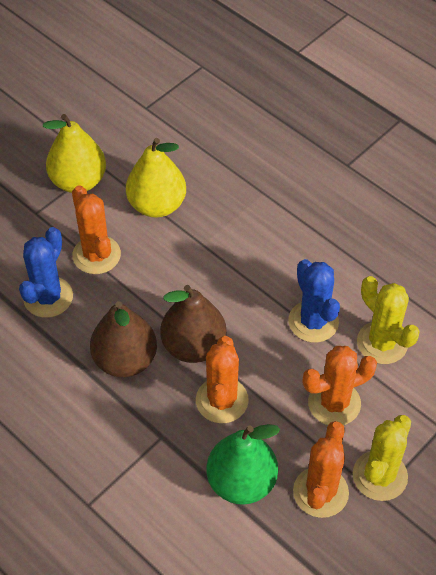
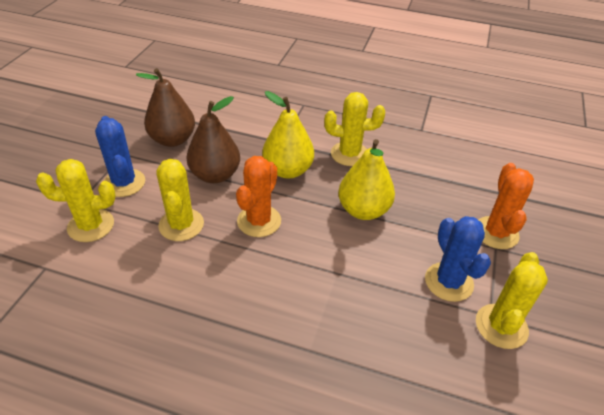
green pear: 1 -> 0
orange cactus: 4 -> 2
yellow cactus: 2 -> 4

